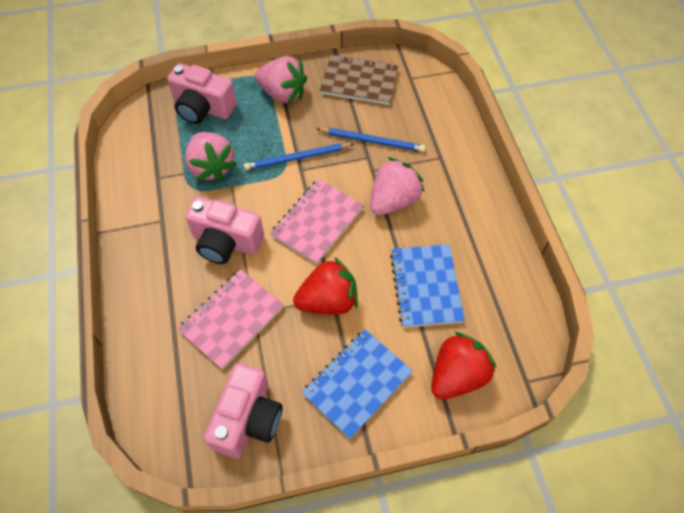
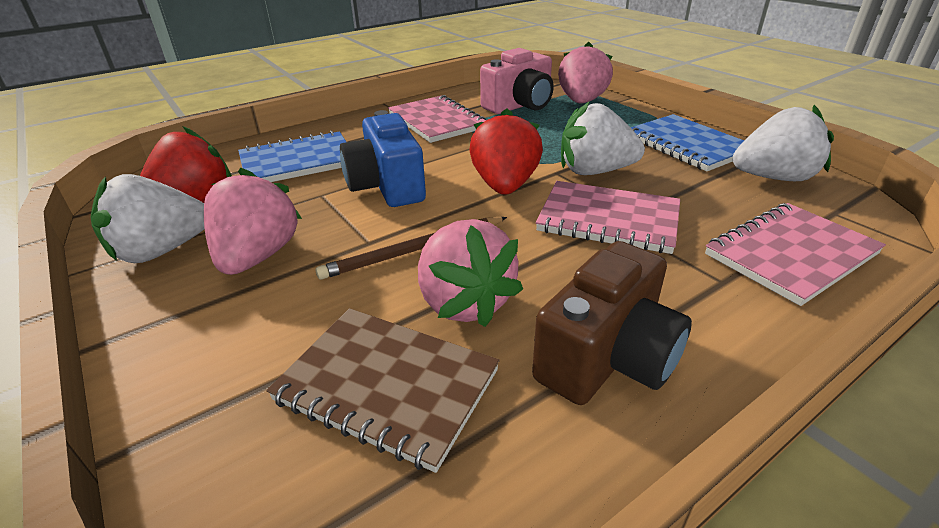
blue camera: 0 -> 1
blue pencil: 2 -> 0
brown camera: 0 -> 1
brown pencil: 0 -> 1
pink camera: 3 -> 1
pink notebook: 2 -> 3
white strawberry: 0 -> 3

